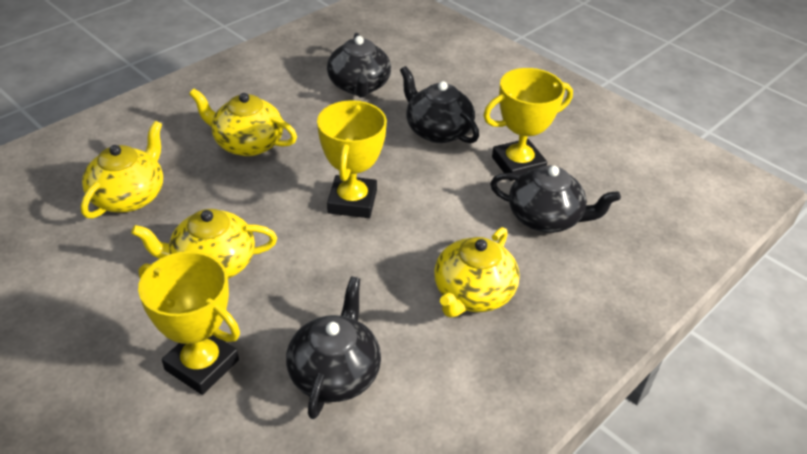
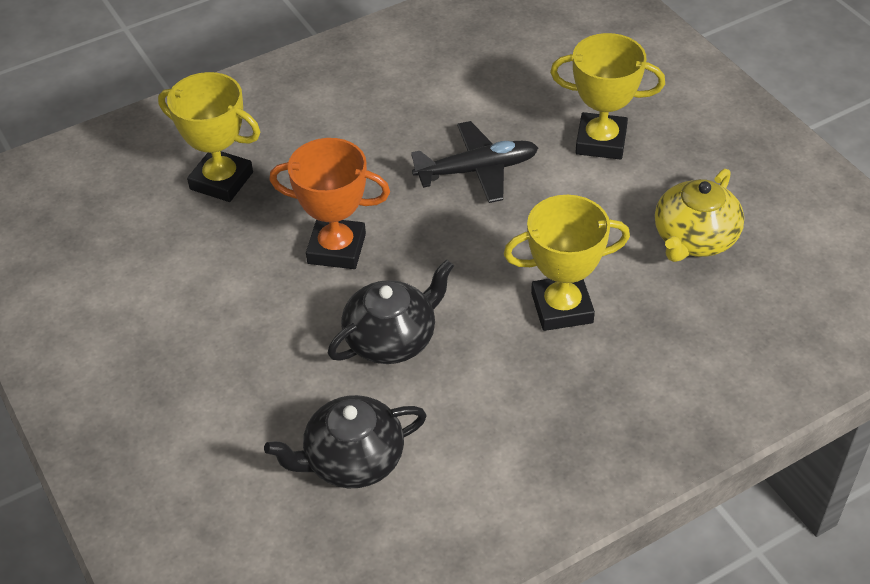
black plane: 0 -> 1
black teapot: 4 -> 2
orange trophy: 0 -> 1
yellow teapot: 4 -> 1

